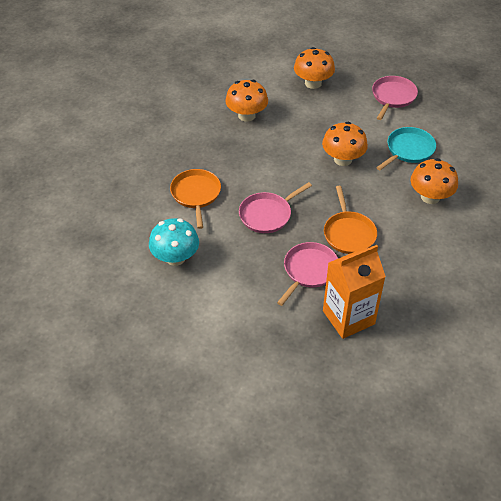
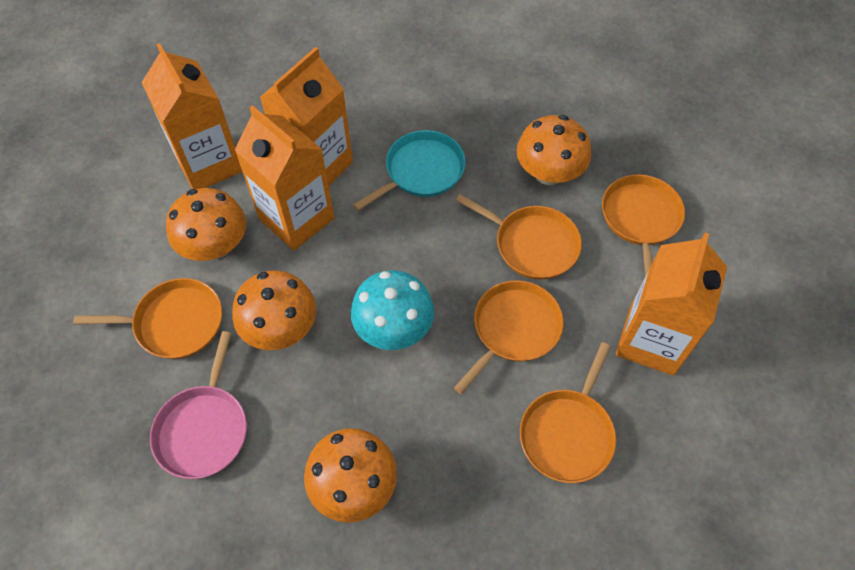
orange carton: 1 -> 4
orange pan: 2 -> 5
pink pan: 3 -> 1

